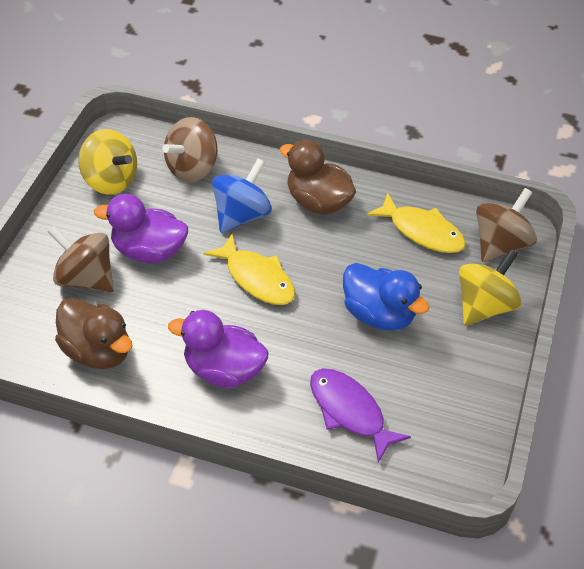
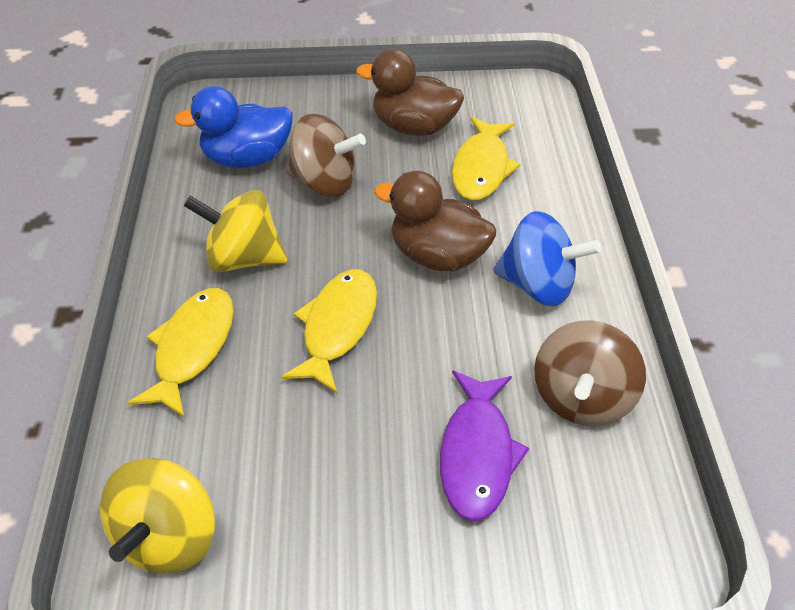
brown spinning top: 3 -> 2
purple duck: 2 -> 0
yellow fish: 2 -> 3

